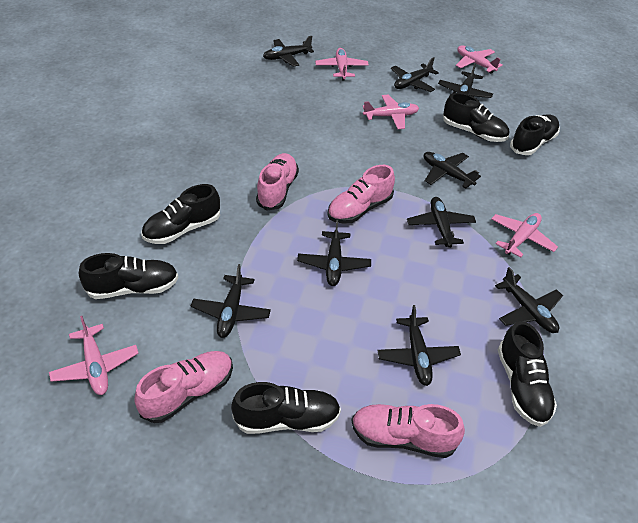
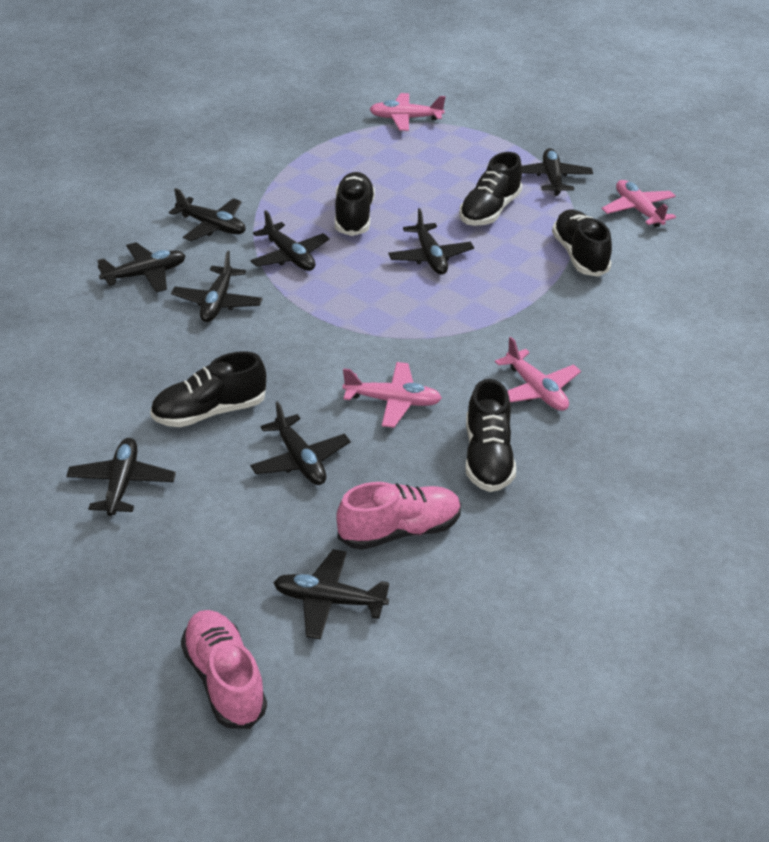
black shoe: 6 -> 5
pink plane: 5 -> 4
pink shoe: 4 -> 2

